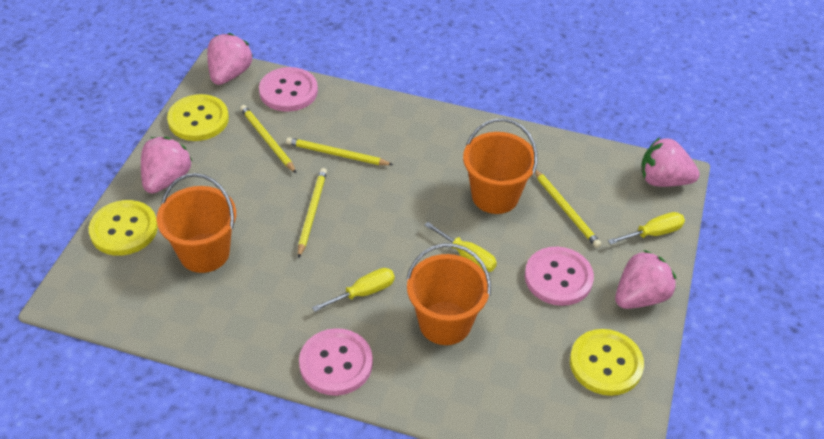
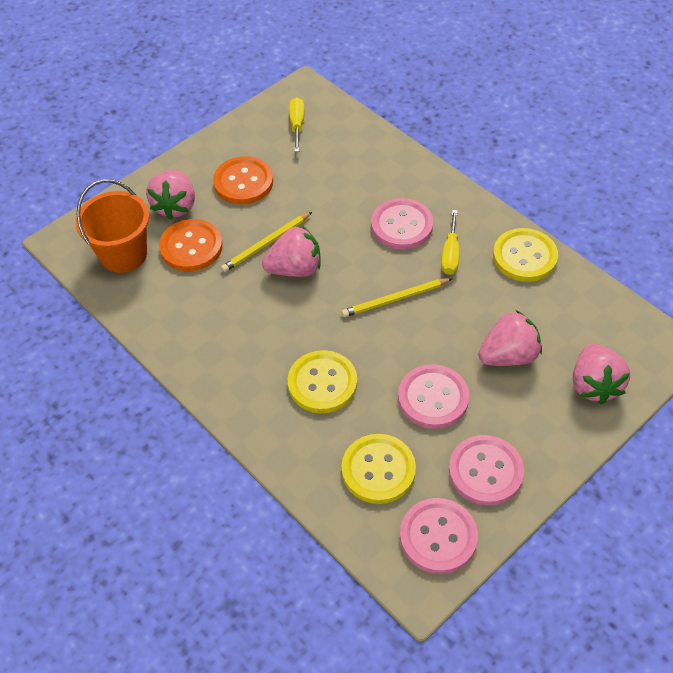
orange bucket: 3 -> 1
orange button: 0 -> 2
pink button: 3 -> 4
yellow pencil: 4 -> 2
yellow screwdriver: 3 -> 2

